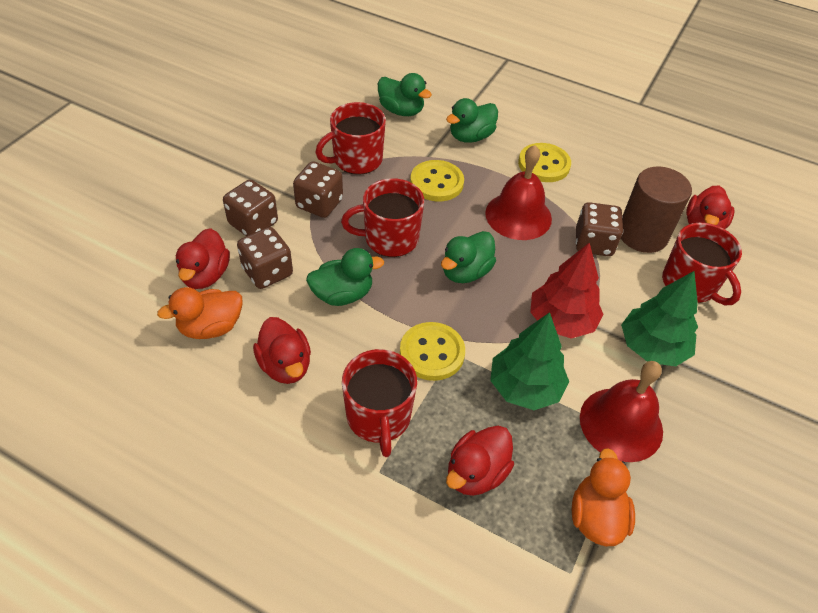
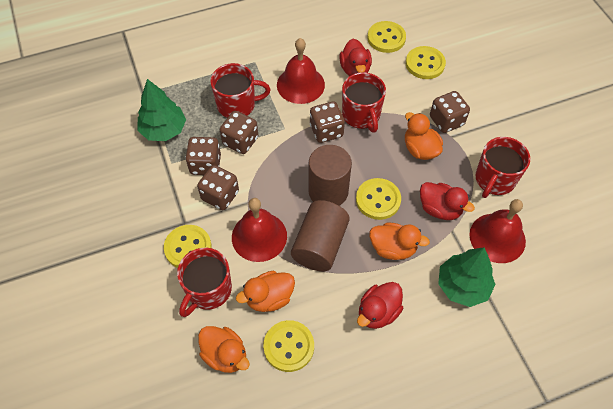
brown cylinder: 1 -> 2
brown dice: 4 -> 5
green duck: 4 -> 0
orange duck: 2 -> 4
red bell: 2 -> 3
red duck: 4 -> 3
red tree: 1 -> 0
yellow button: 3 -> 5

